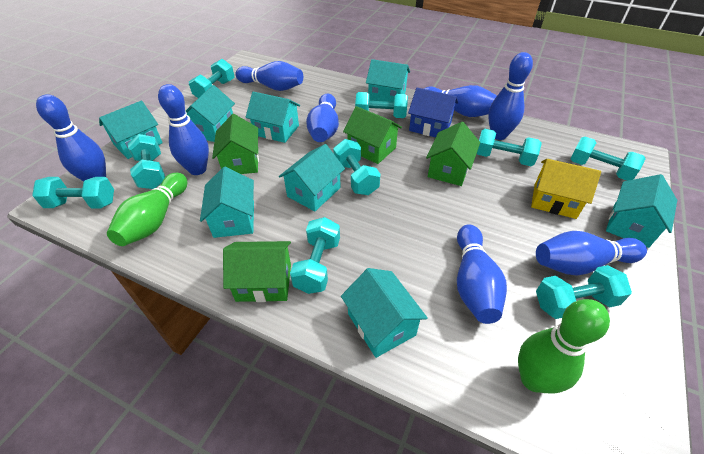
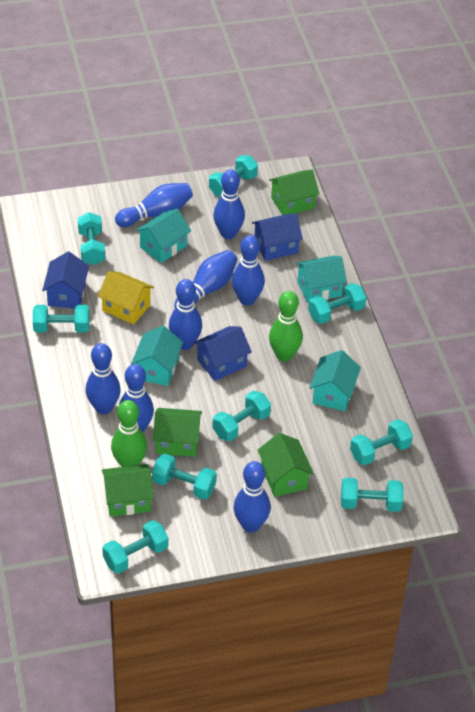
blue house: 1 -> 3
turquoise house: 8 -> 4

